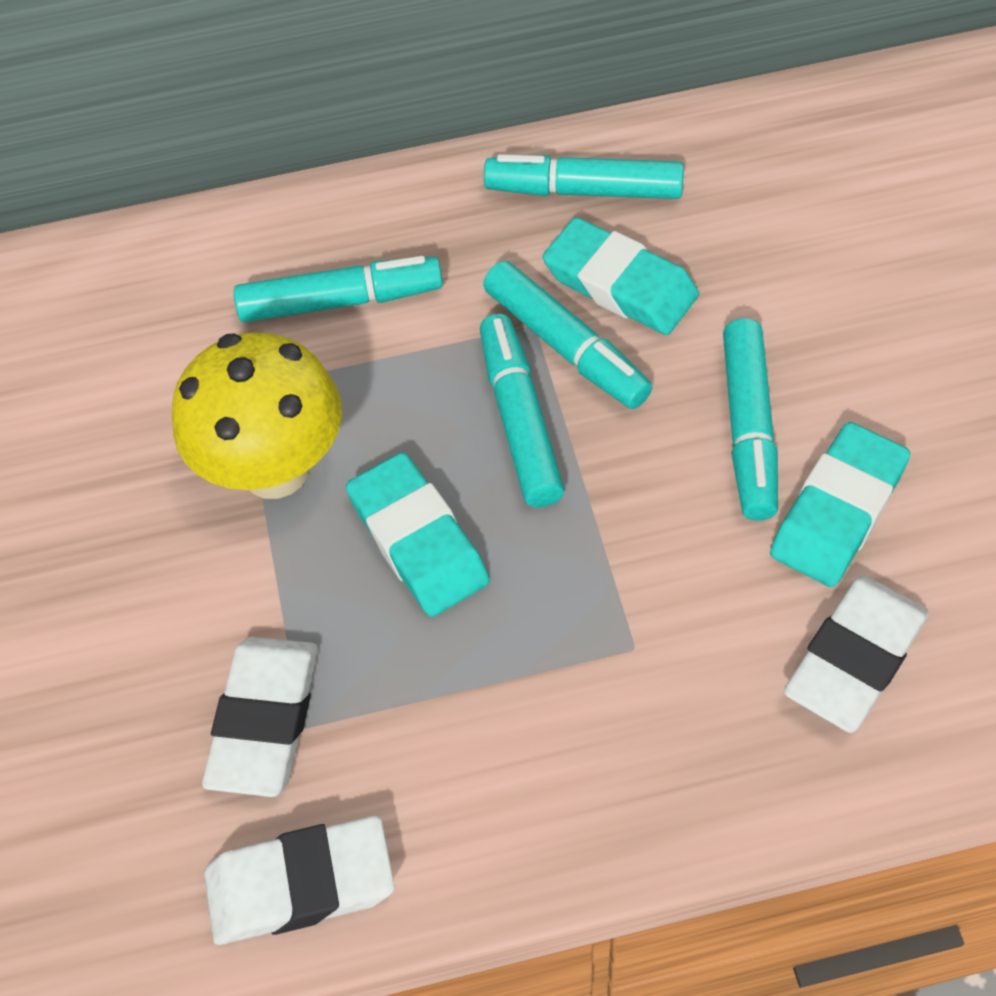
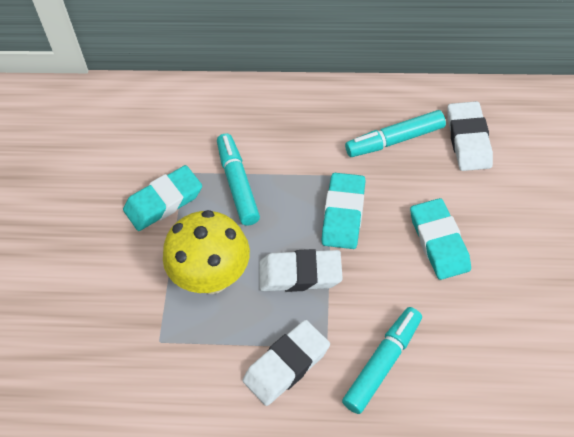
turquoise marker: 5 -> 3

